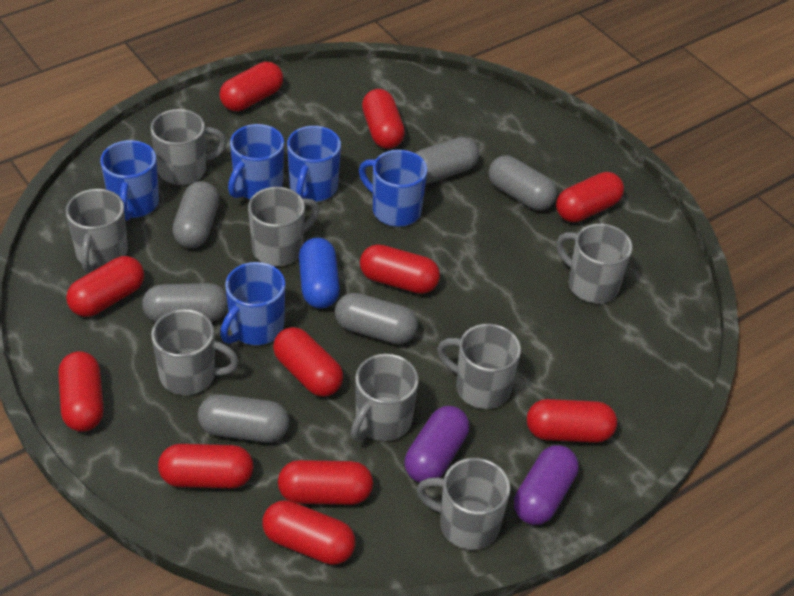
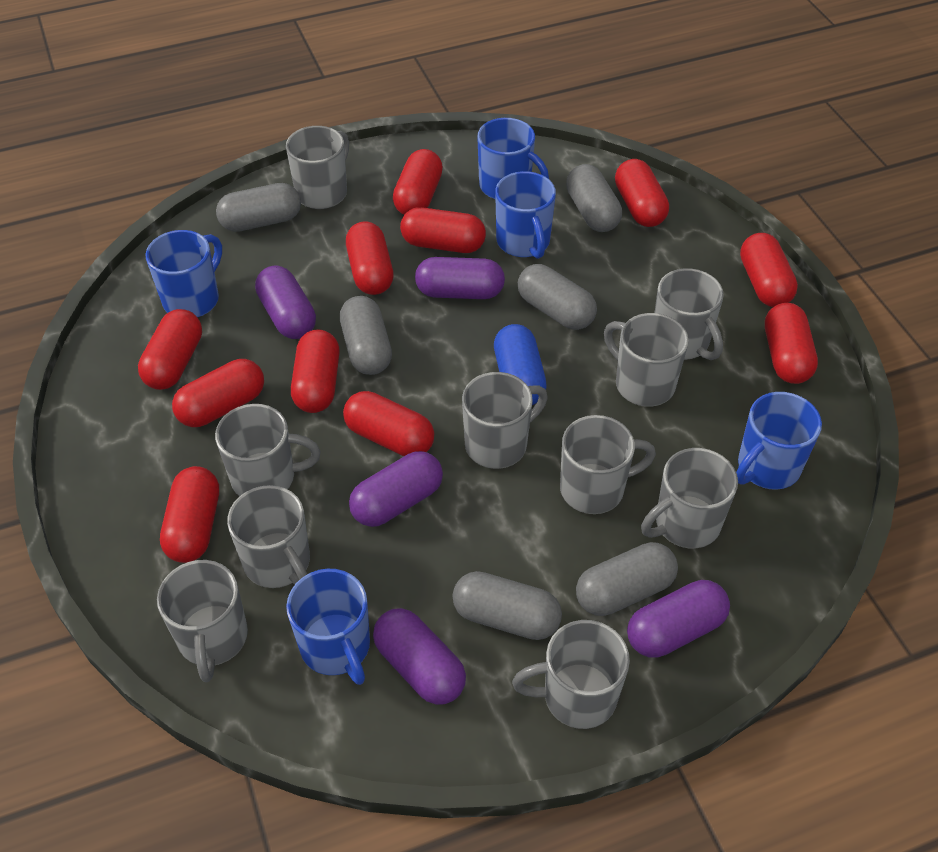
grey mug: 8 -> 10
purple capsule: 2 -> 5

